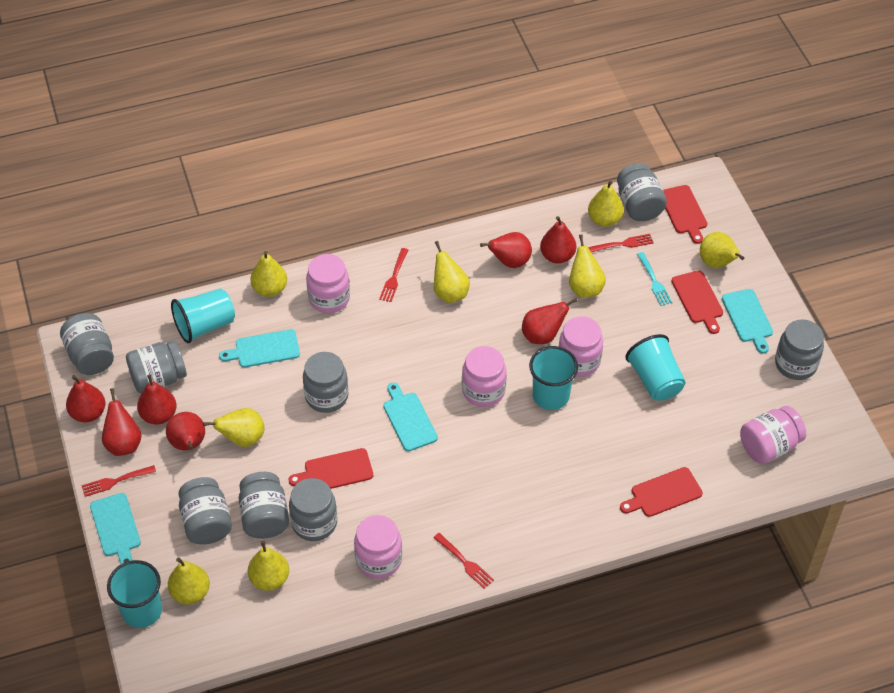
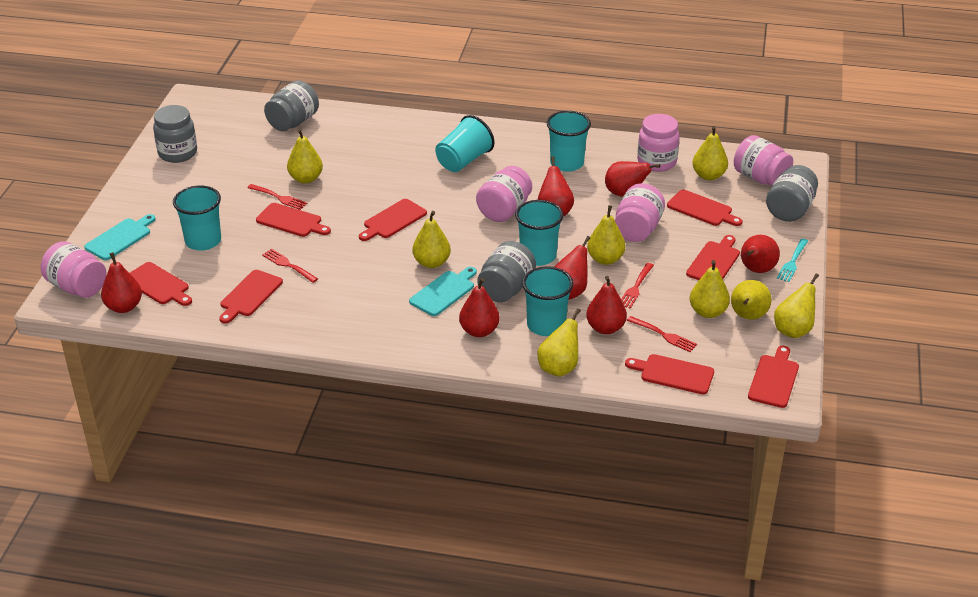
grey jar: 8 -> 4
red cutting board: 4 -> 8
turquoise cup: 4 -> 5
turquoise cutting board: 4 -> 2

